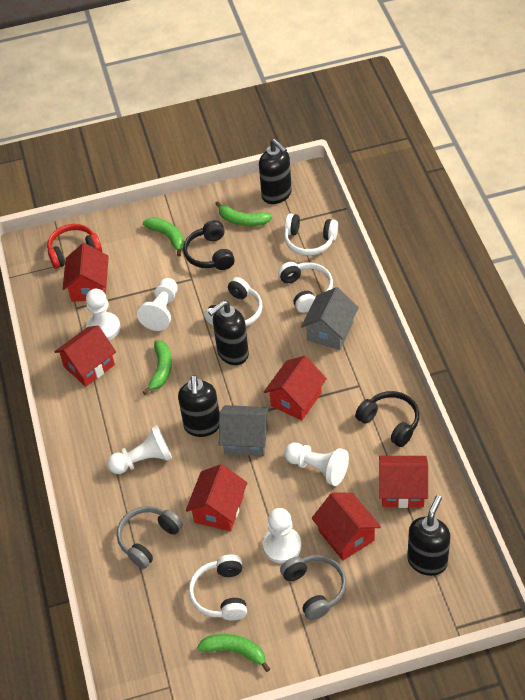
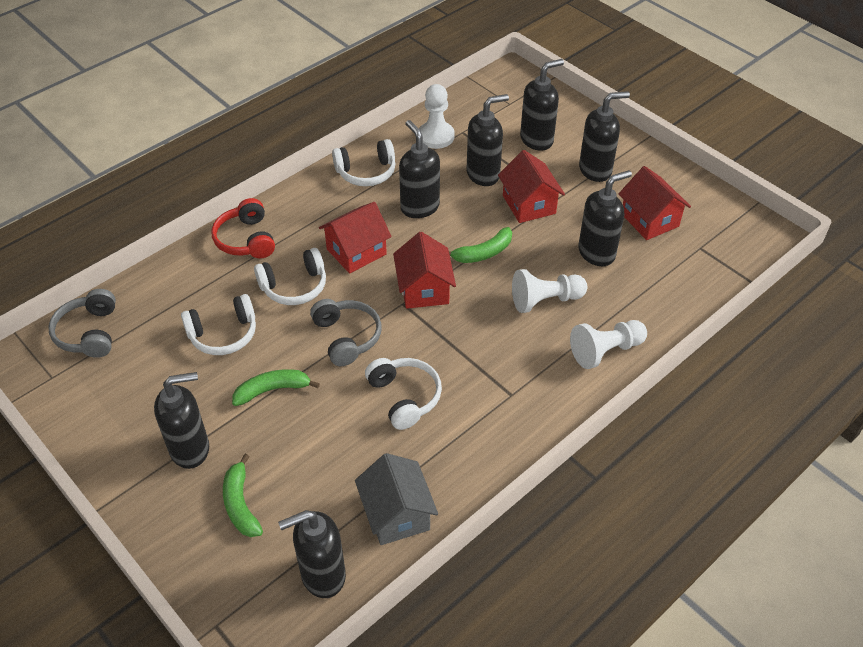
black headphones: 2 -> 0
black soap dispenser: 4 -> 7
green banana: 4 -> 3
grey house: 2 -> 1
red house: 6 -> 4
white pawn: 5 -> 3

